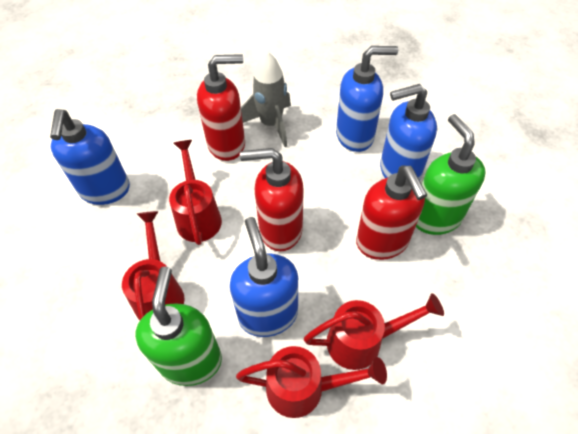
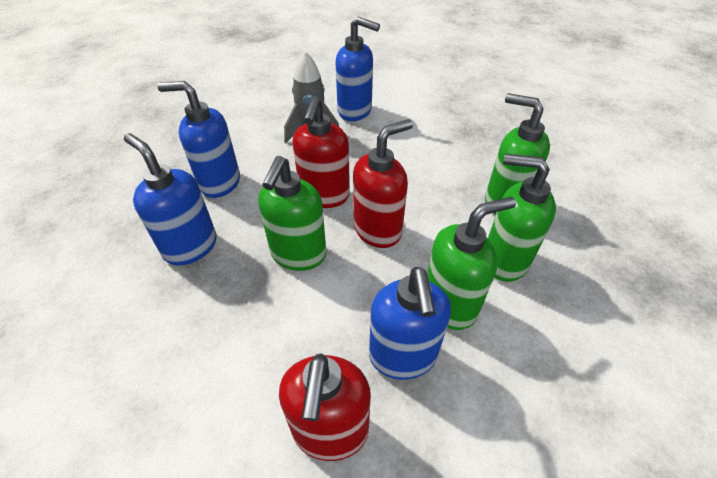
green soap dispenser: 2 -> 4
red watering can: 4 -> 0

